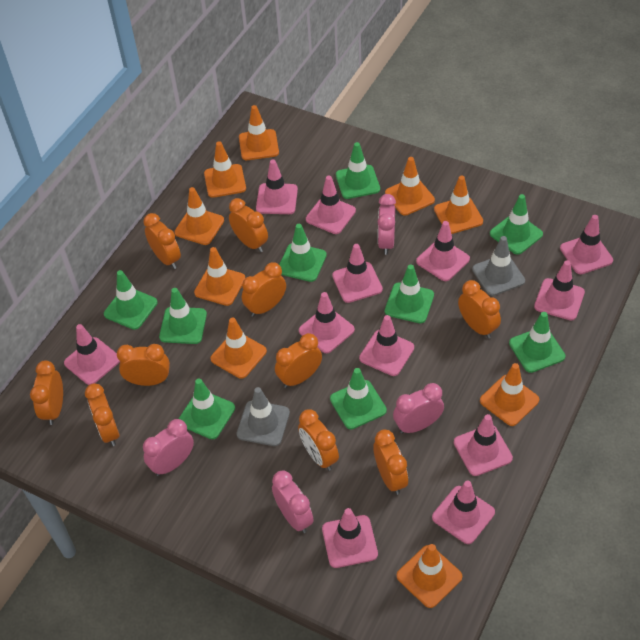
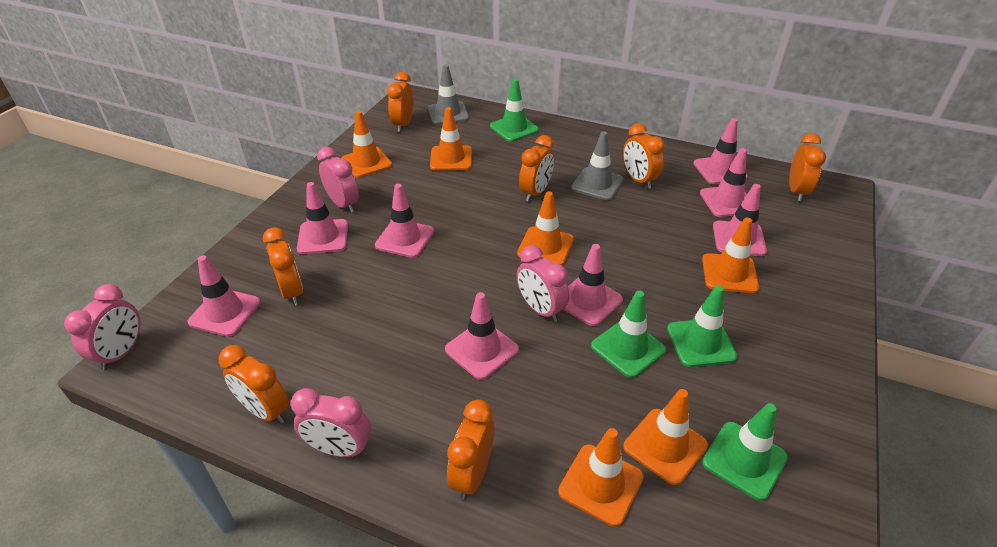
green traffic cone: 9 -> 4
orange clock: 10 -> 7
orange traffic cone: 9 -> 6
pink traffic cone: 12 -> 8

